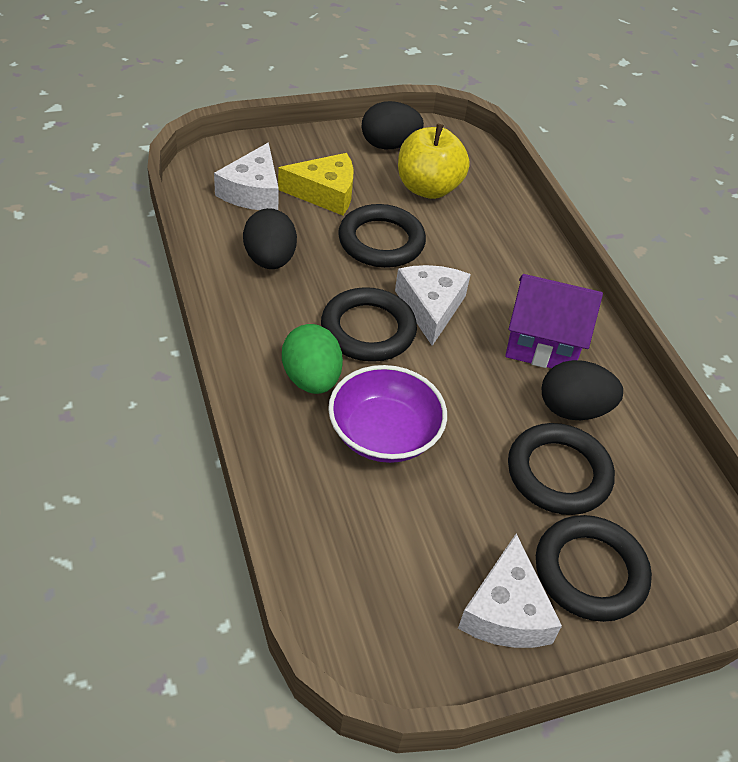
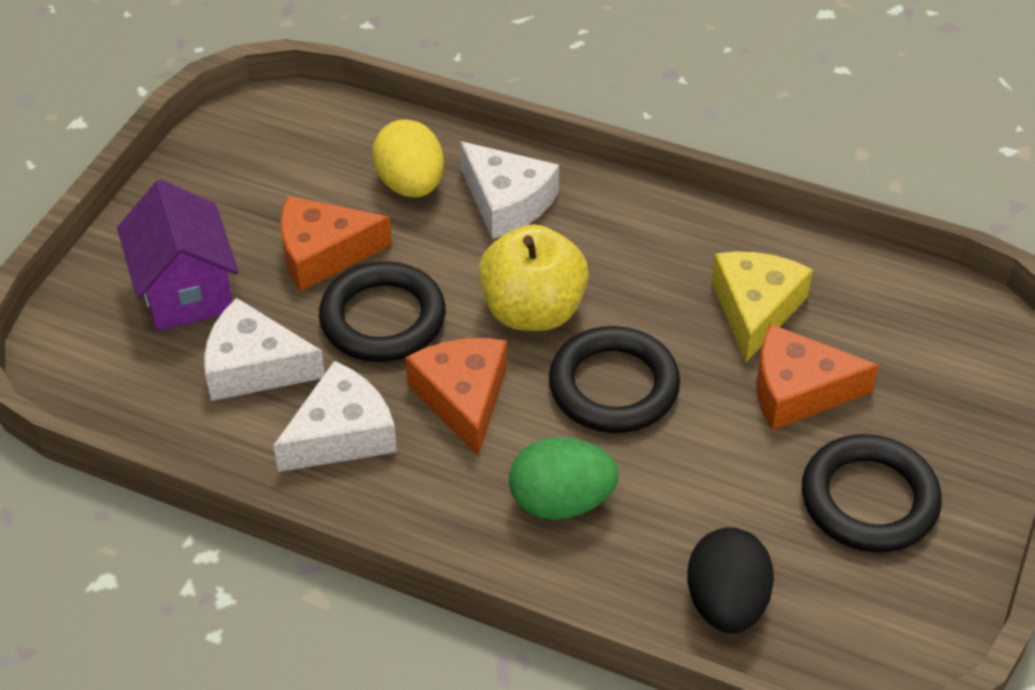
black egg: 3 -> 1
black ring: 4 -> 3
orange cheese: 0 -> 3
purple bowl: 1 -> 0
yellow egg: 0 -> 1

